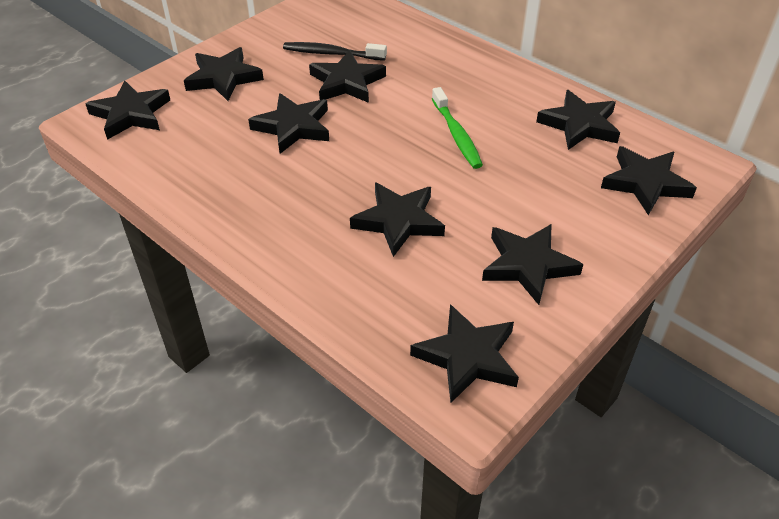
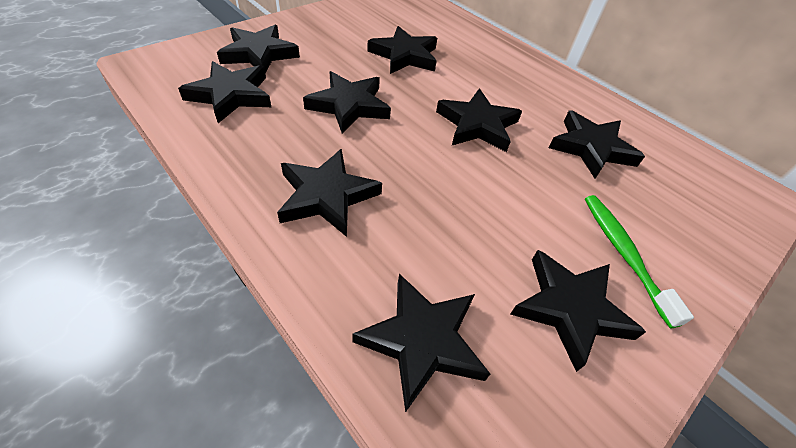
black toothbrush: 1 -> 0

